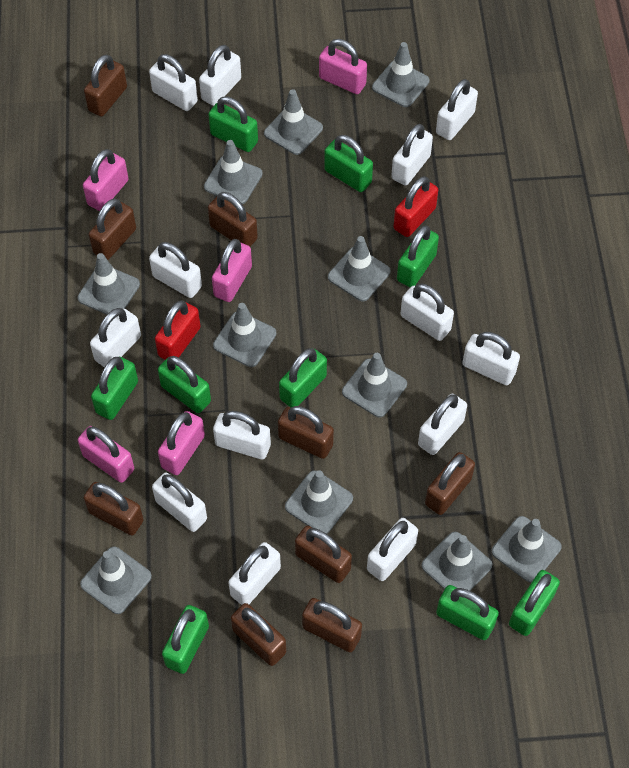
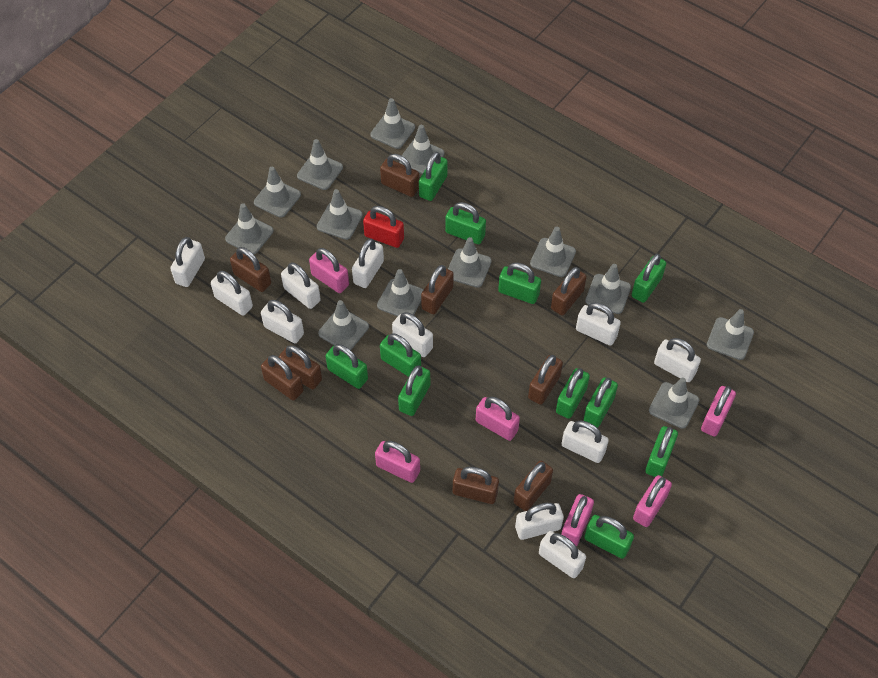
green padlock: 9 -> 11
grey traffic cone: 11 -> 13
pink padlock: 5 -> 6
red padlock: 2 -> 1
white padlock: 13 -> 11

